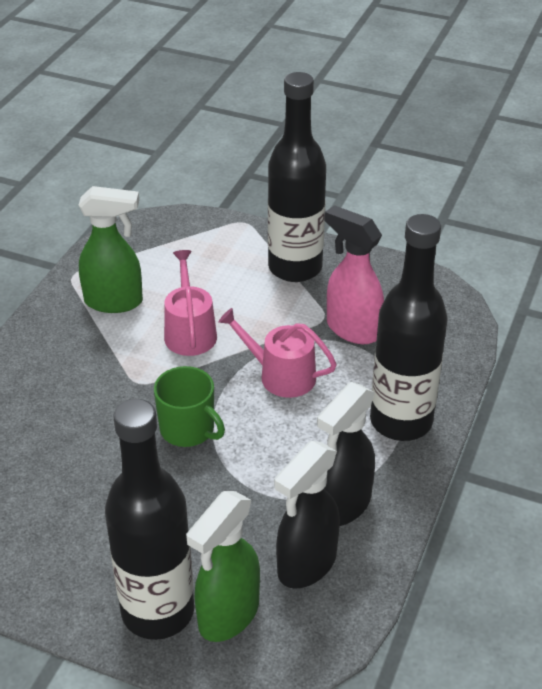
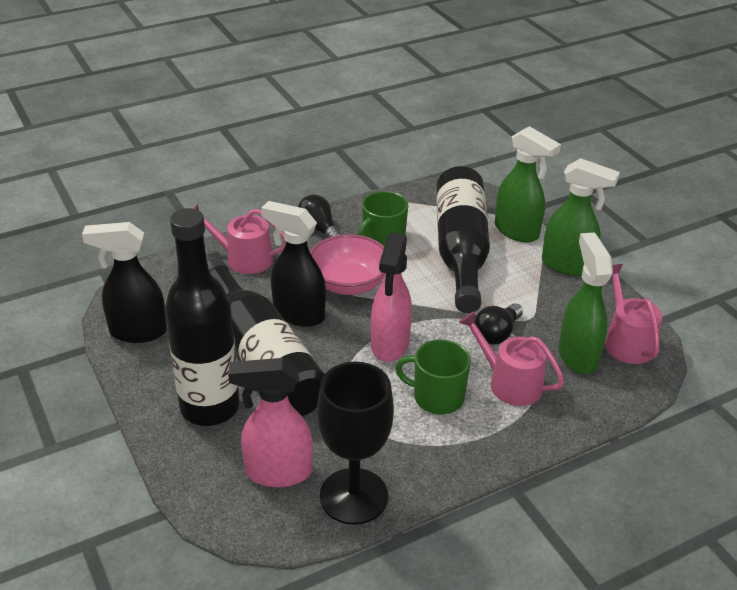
black goblet: 0 -> 1
black light bulb: 0 -> 2
green mug: 1 -> 2
green spray bottle: 2 -> 3
pink bowl: 0 -> 1
pink spray bottle: 1 -> 2
pink watering can: 2 -> 3

